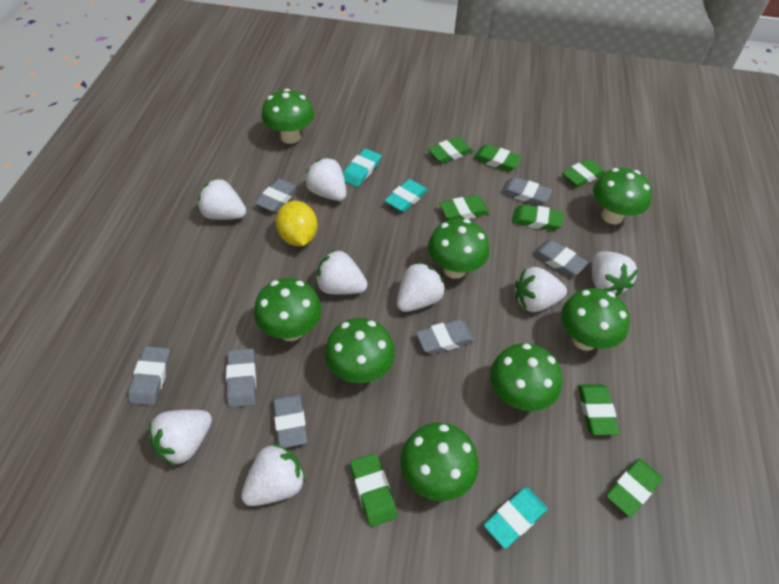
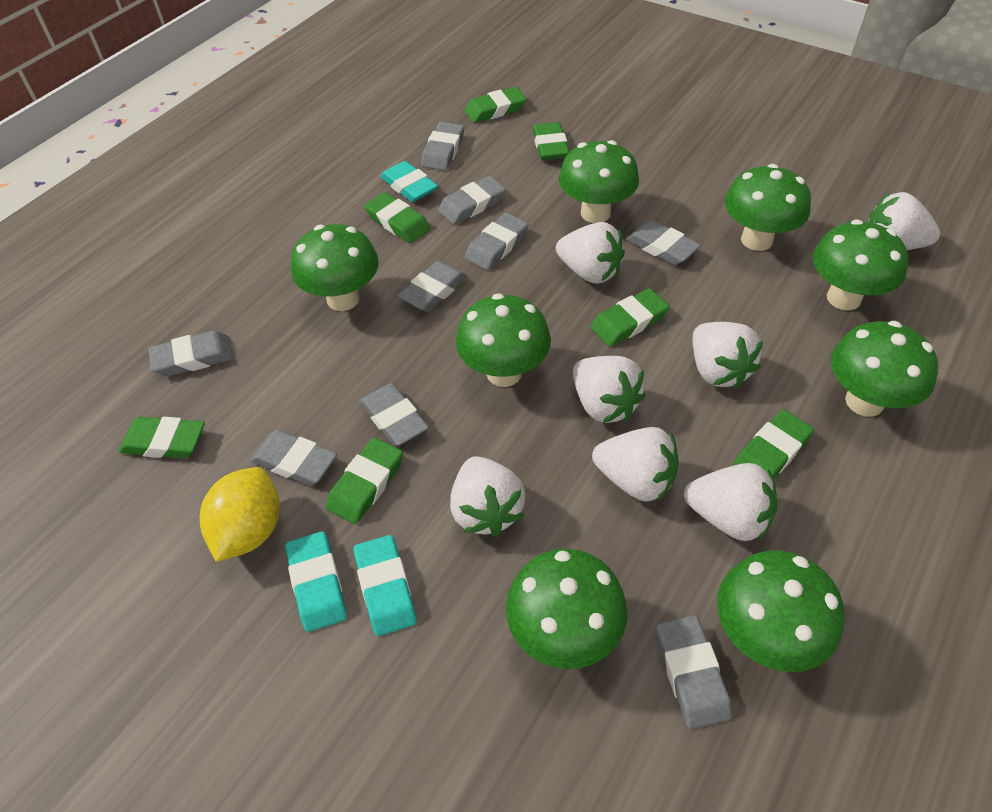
green eraser: 8 -> 7
grey eraser: 7 -> 9
white strawberry: 8 -> 7

